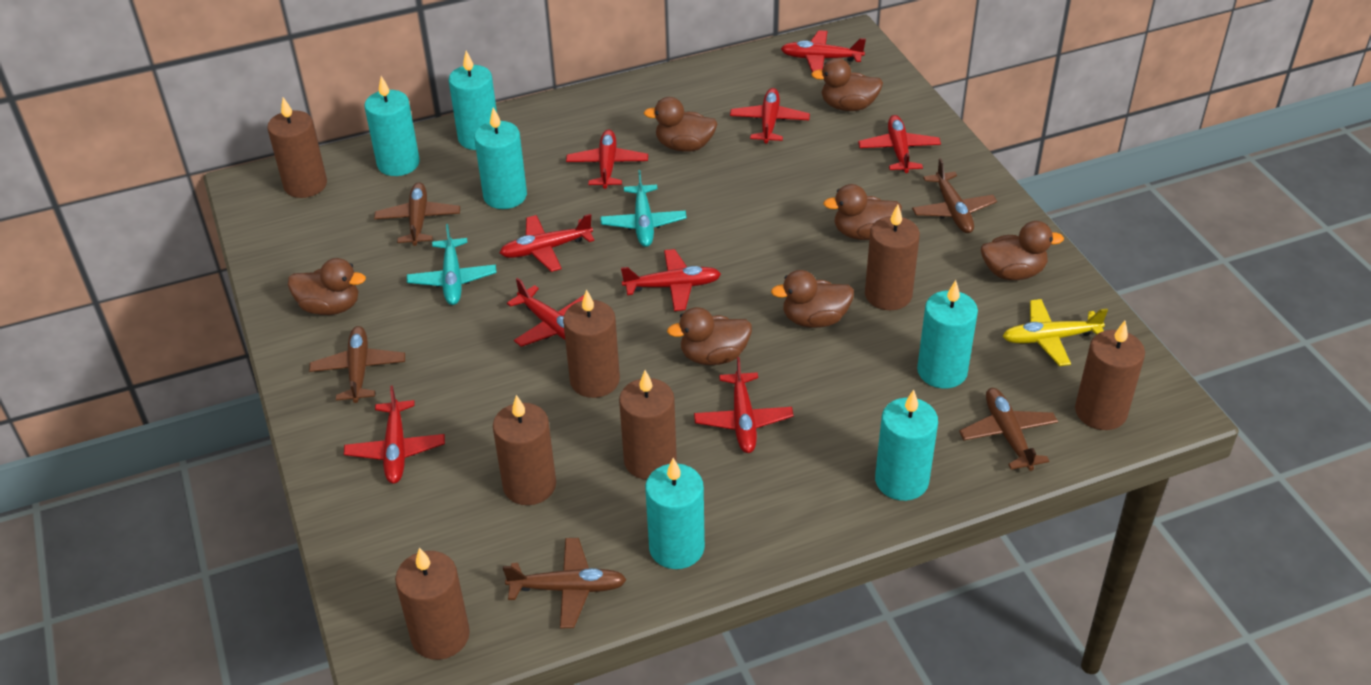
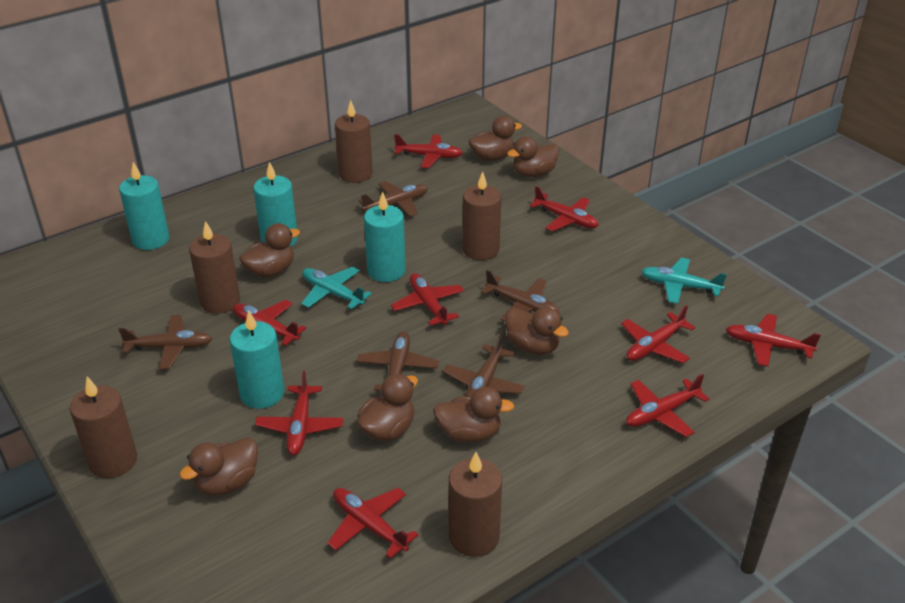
brown candle: 7 -> 5
turquoise candle: 6 -> 4
yellow plane: 1 -> 0

